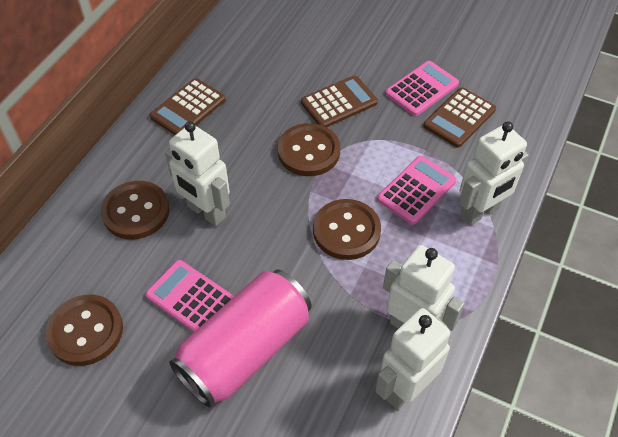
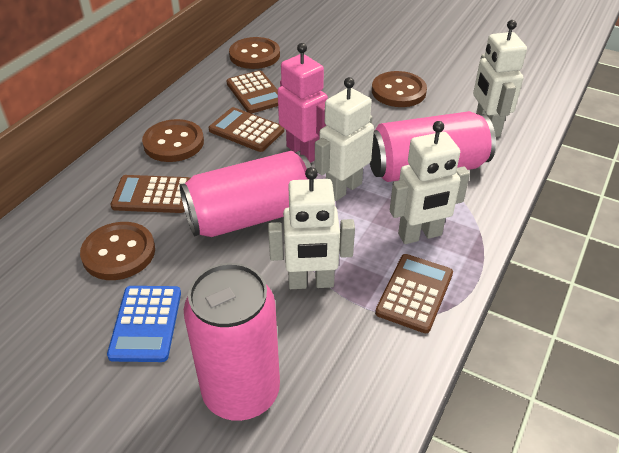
blue calculator: 0 -> 1
brown calculator: 3 -> 4
pink calculator: 3 -> 0
pink can: 1 -> 3
pink robot: 0 -> 1

